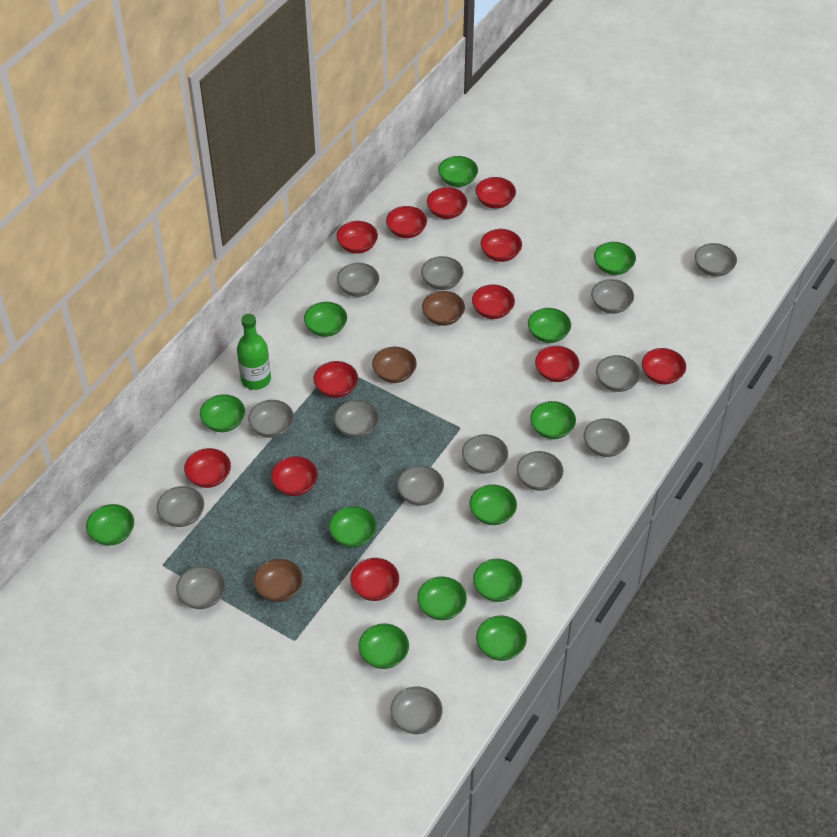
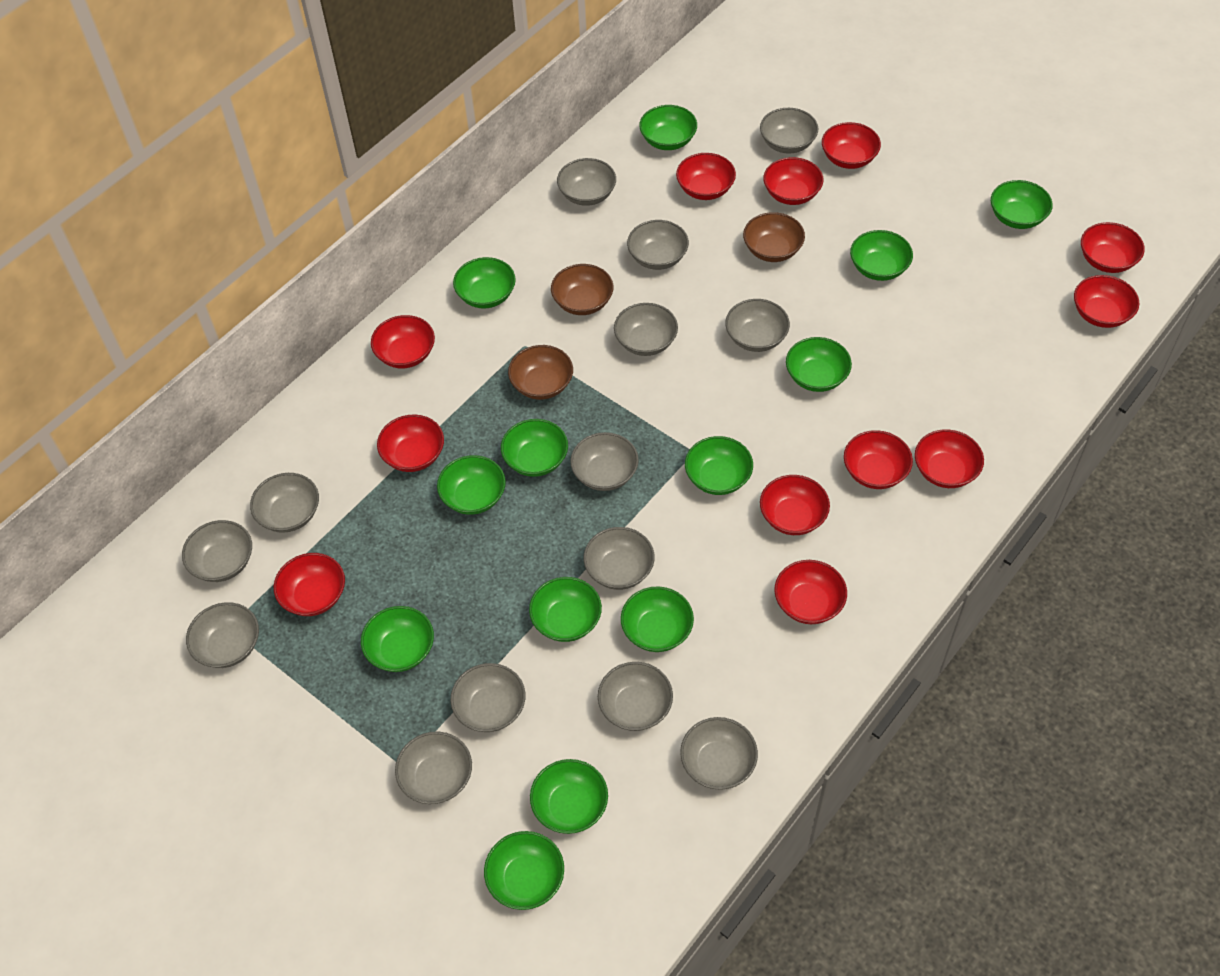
green bottle: 1 -> 0

